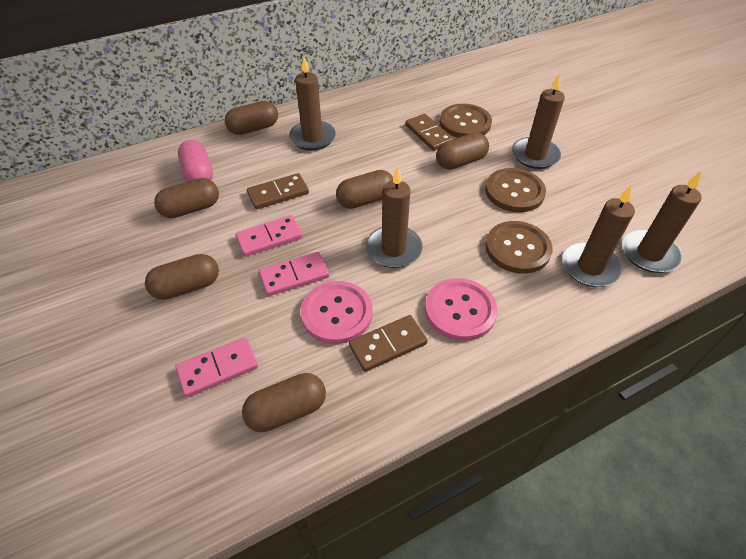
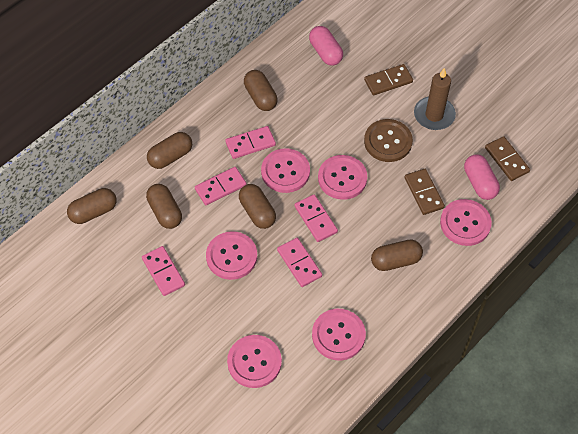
brown button: 3 -> 1
brown candle: 5 -> 1
pink button: 2 -> 6
pink capsule: 1 -> 2
pink domino: 3 -> 5

